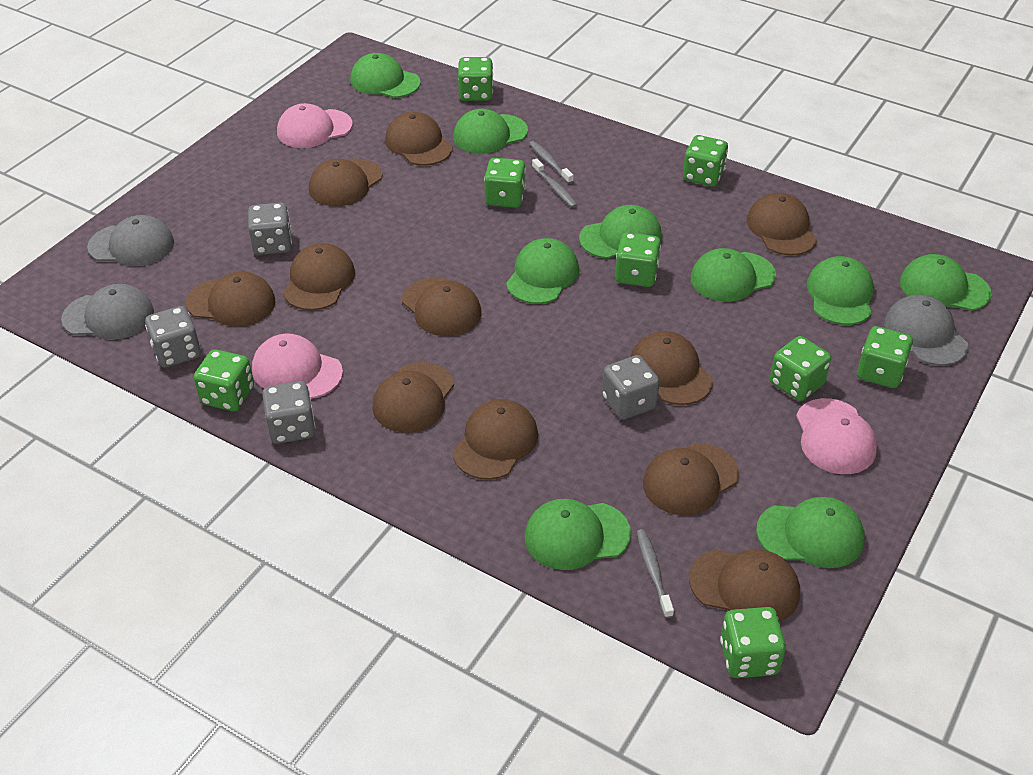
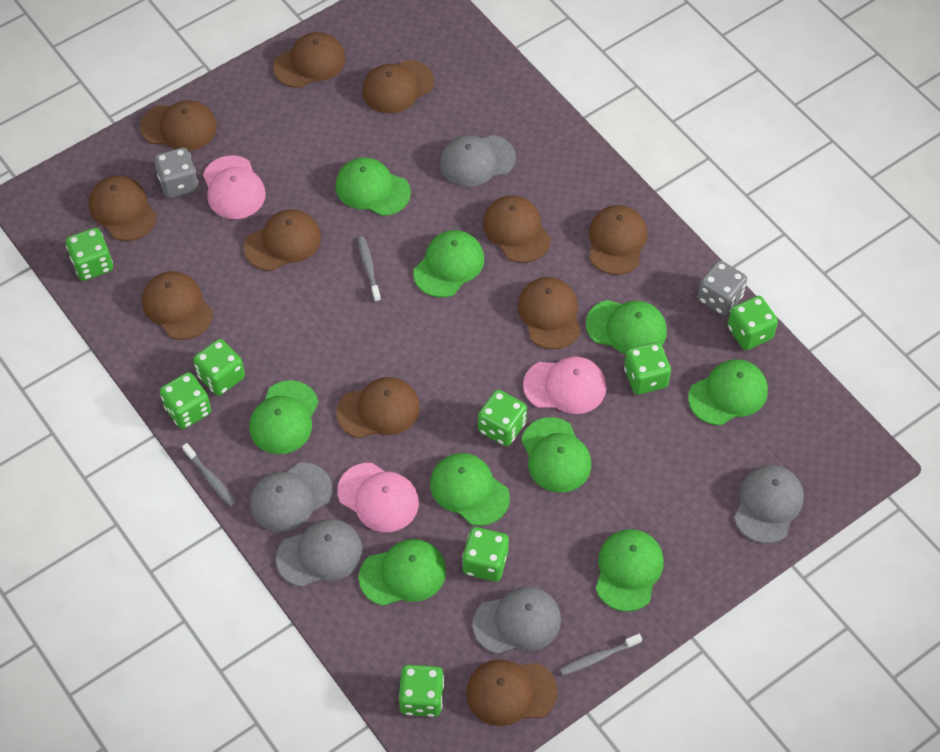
grey cap: 3 -> 5
grey dice: 4 -> 2

